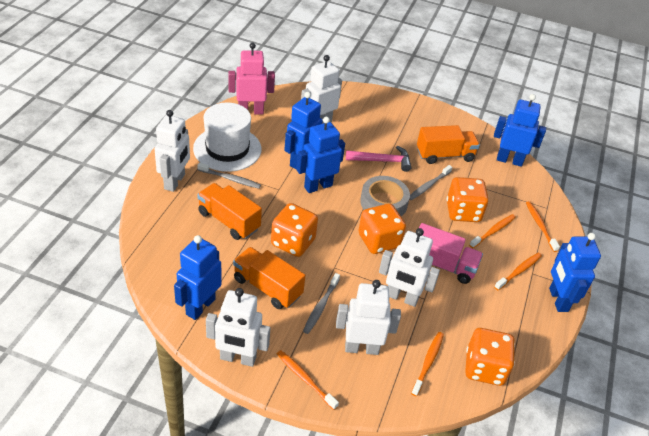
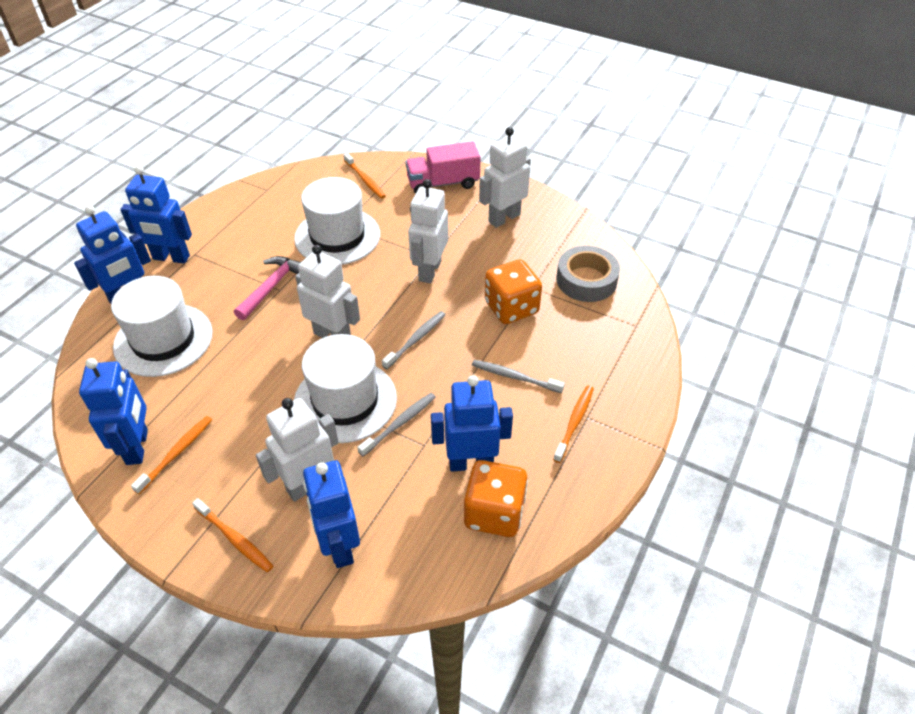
orange dice: 4 -> 2
orange toothbrush: 5 -> 4
orange truck: 3 -> 0
pink robot: 1 -> 0
white hat: 1 -> 3
white robot: 5 -> 4

